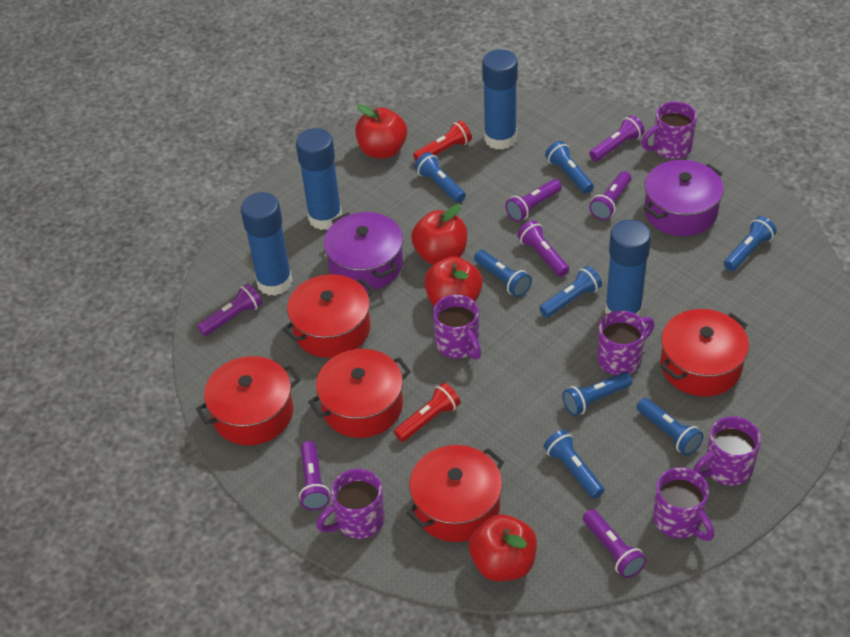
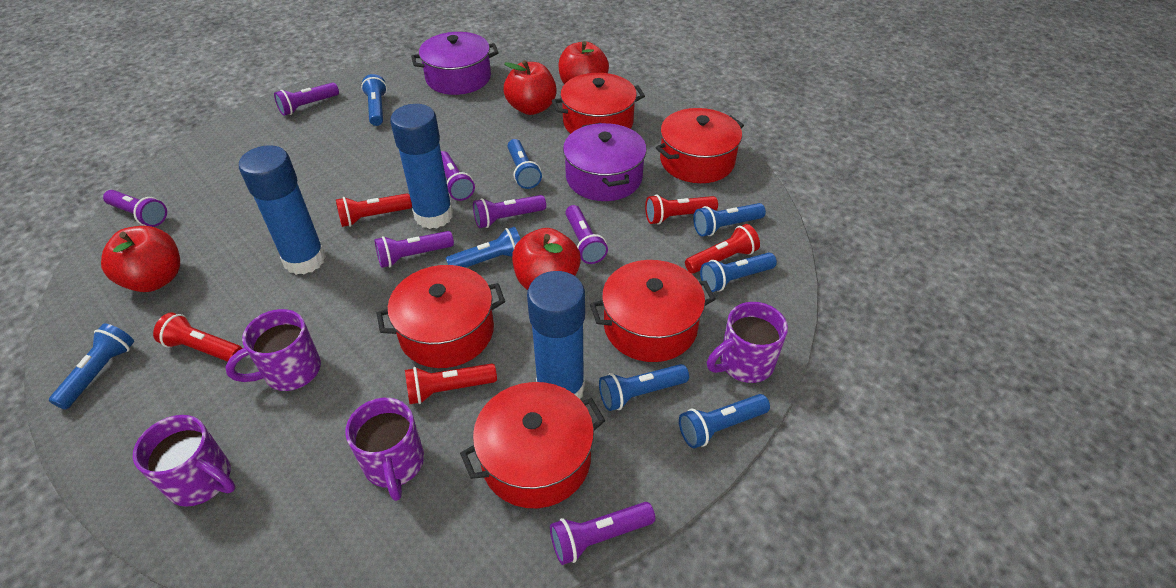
blue glue stick: 4 -> 3
purple mug: 6 -> 4
red flashlight: 2 -> 5

